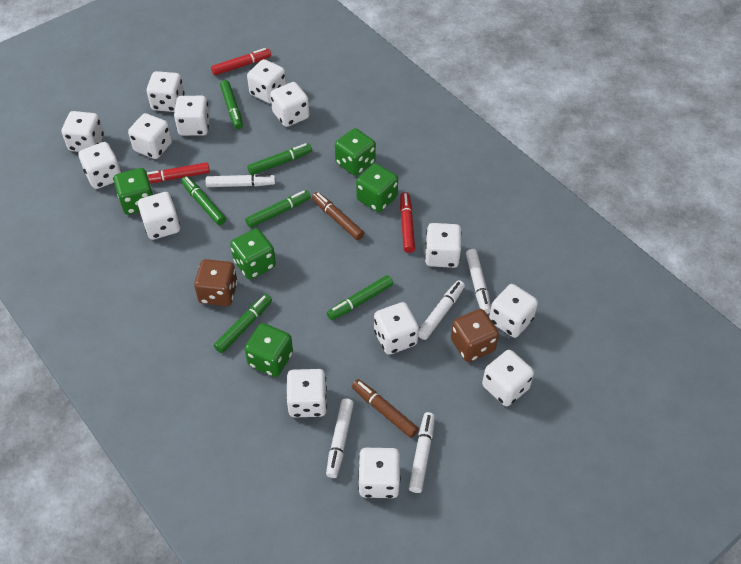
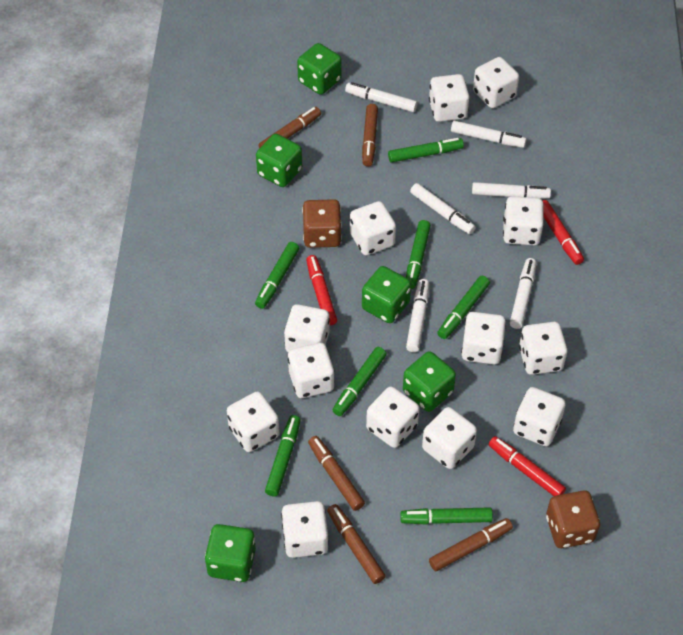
brown marker: 2 -> 5
green marker: 6 -> 7
white dice: 14 -> 13
white marker: 5 -> 6

